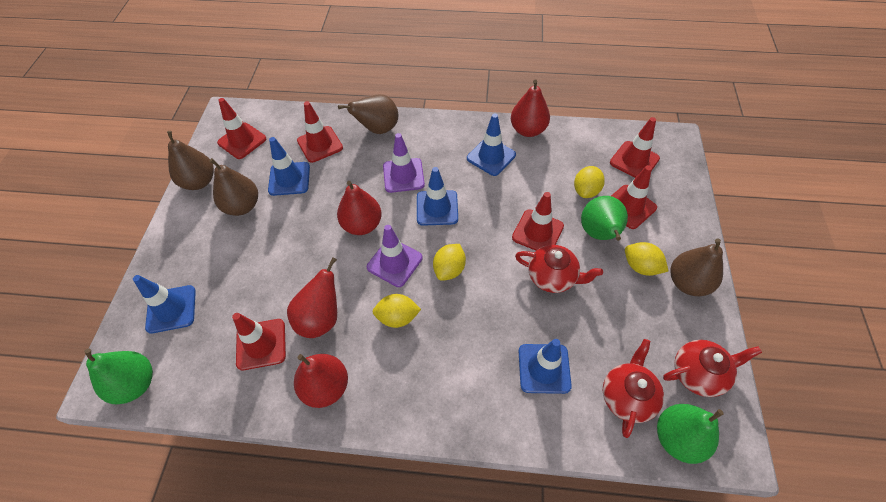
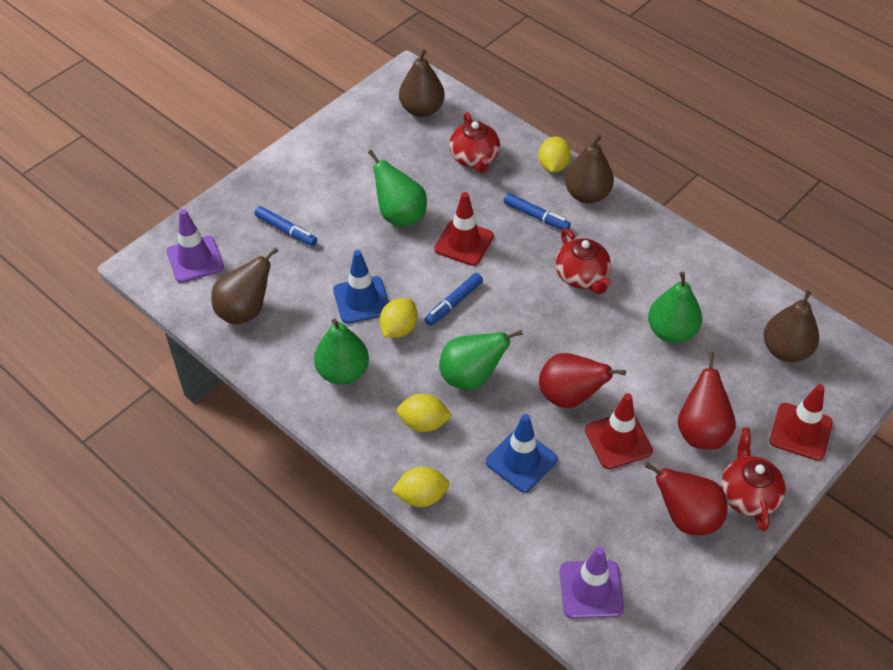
blue marker: 0 -> 3
blue traffic cone: 5 -> 2
green pear: 3 -> 4
red pear: 4 -> 3
red traffic cone: 6 -> 3

